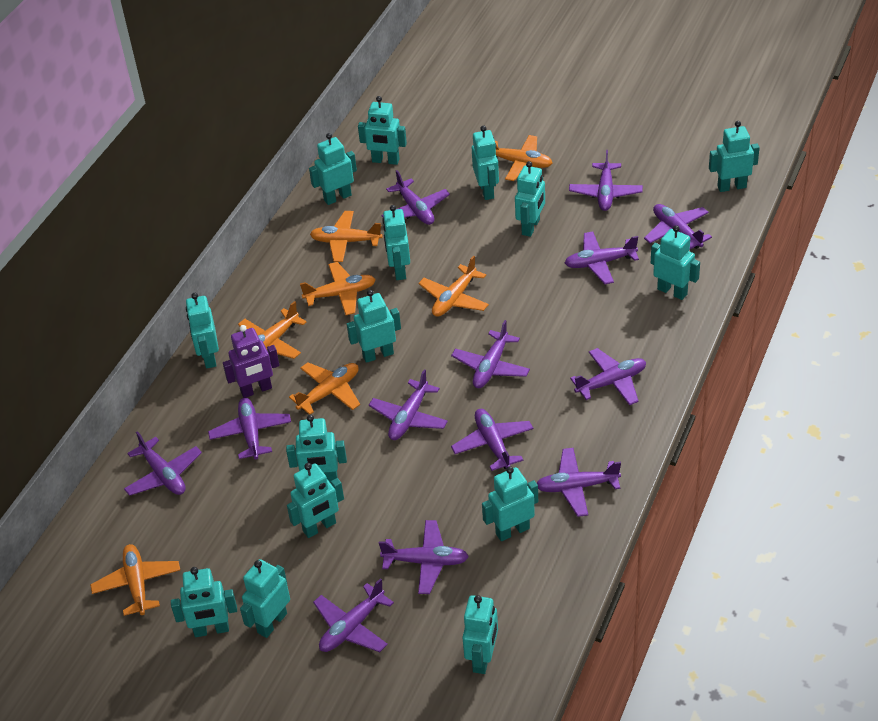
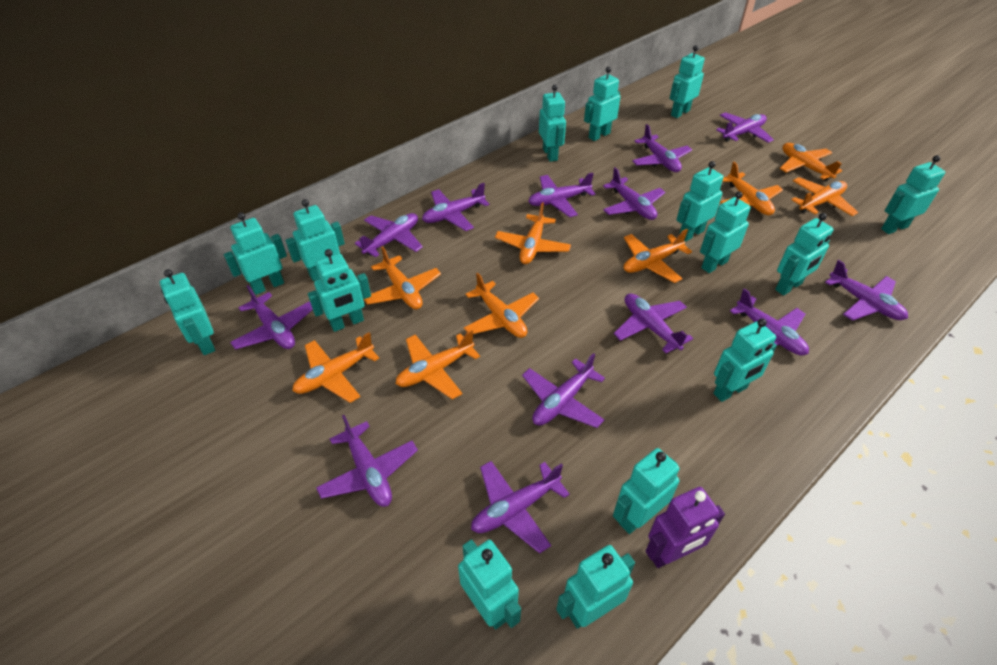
orange plane: 7 -> 9

